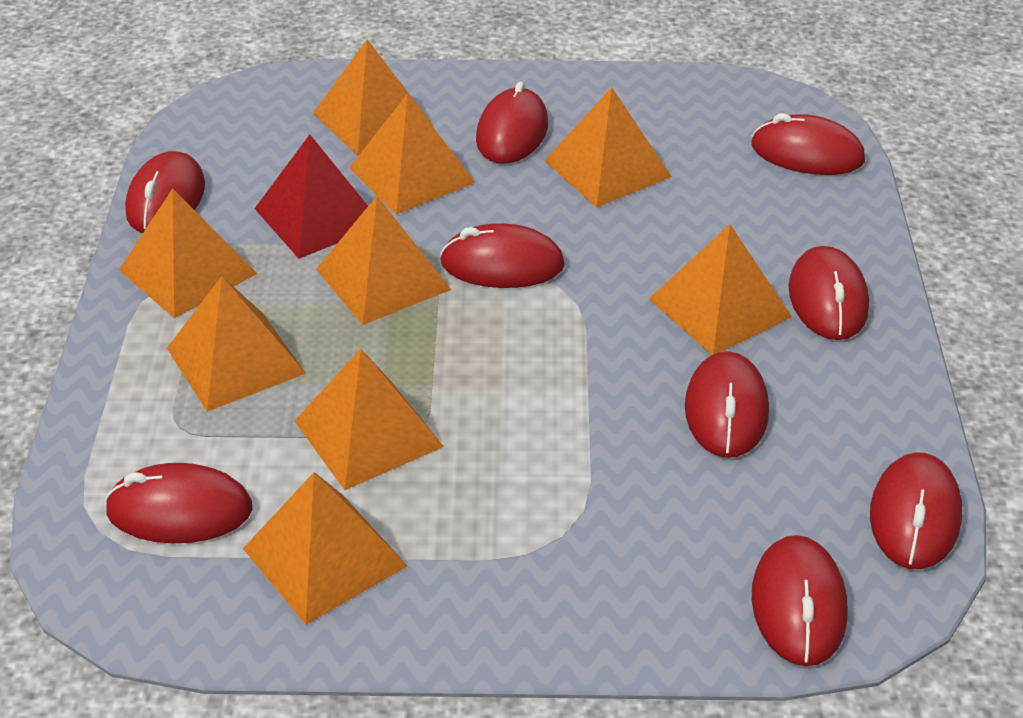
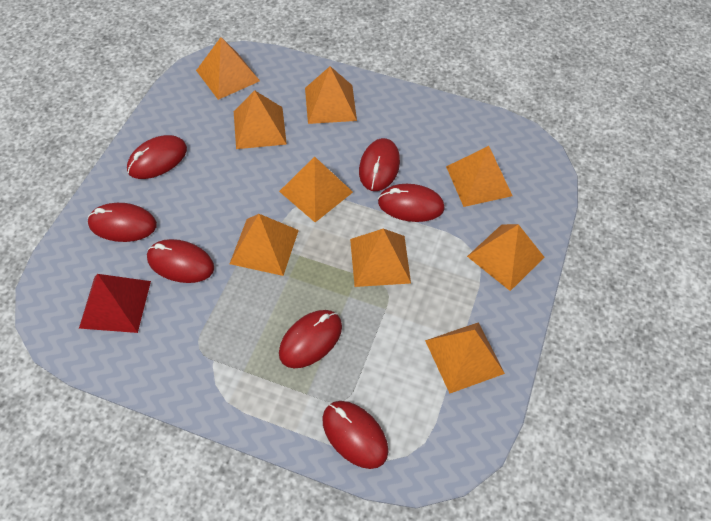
red mouse: 9 -> 7

